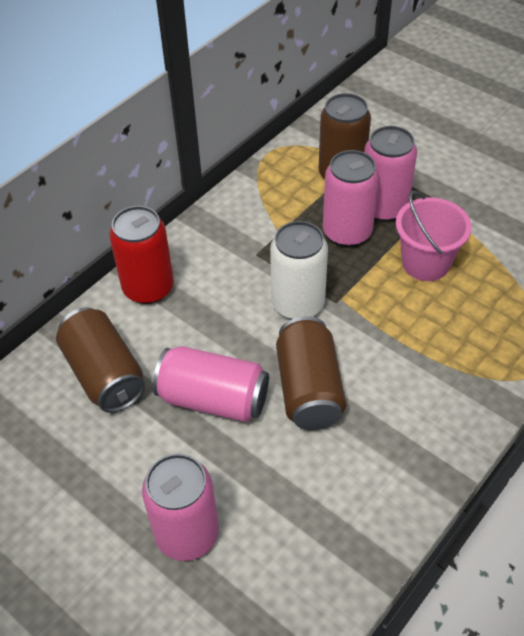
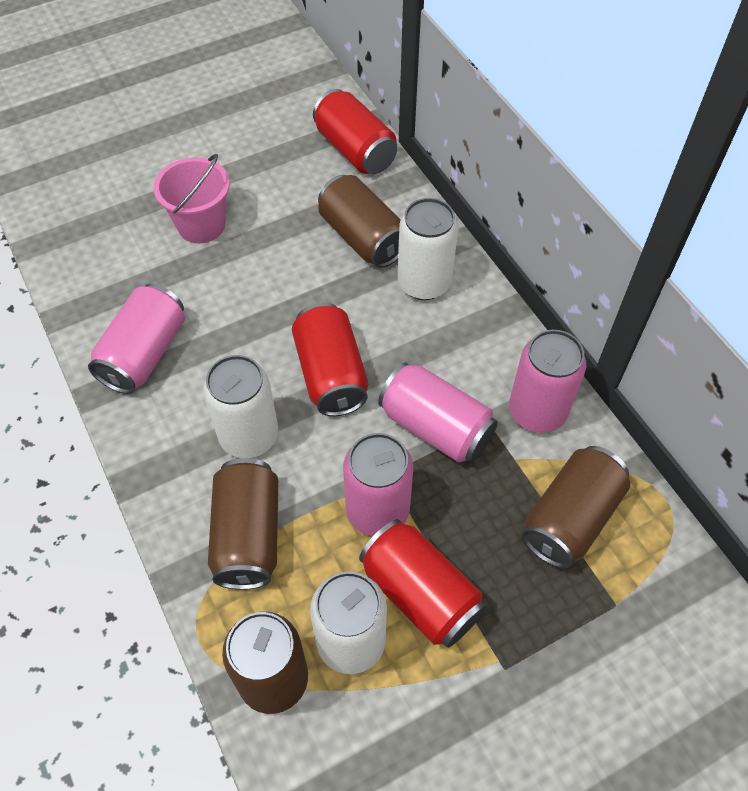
brown can: 3 -> 4
red can: 1 -> 3
white can: 1 -> 3

